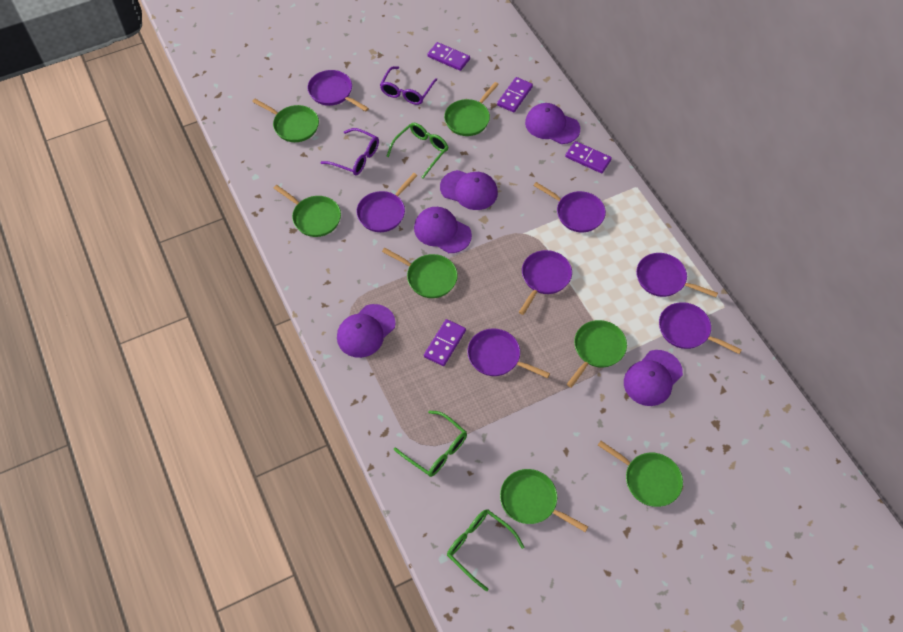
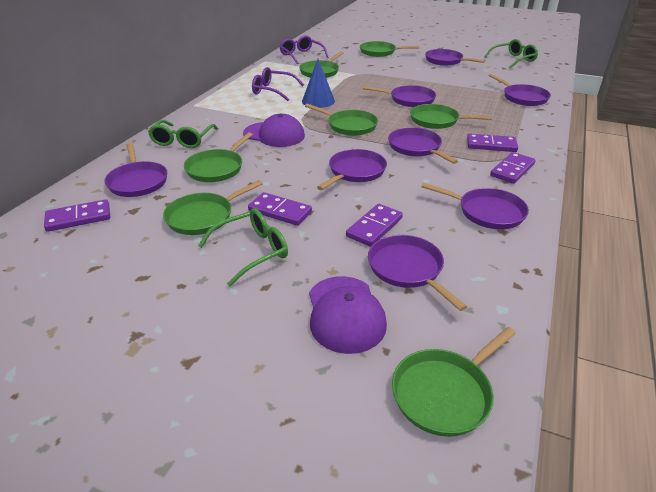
blue cone: 0 -> 1
purple cap: 5 -> 2
purple domino: 4 -> 5
purple pan: 7 -> 8

